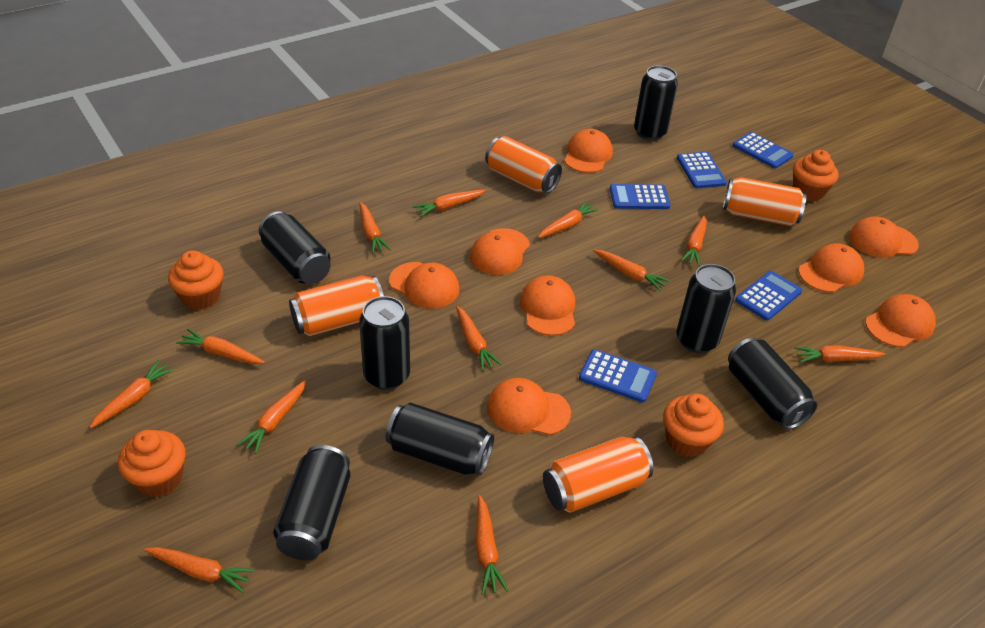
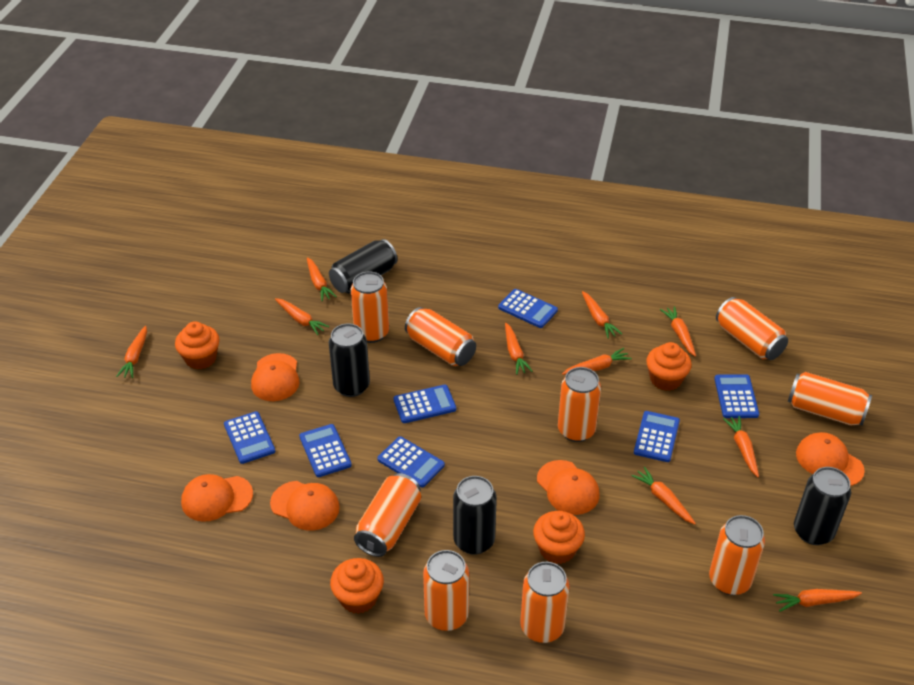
black can: 7 -> 4
blue calculator: 5 -> 7
orange can: 4 -> 9
orange cap: 8 -> 5
orange carrot: 12 -> 10

